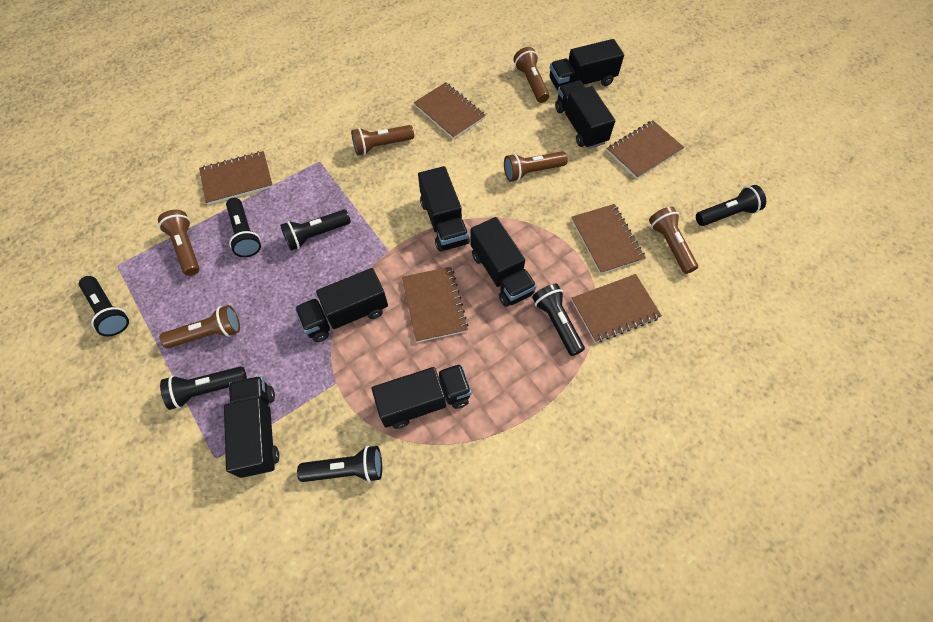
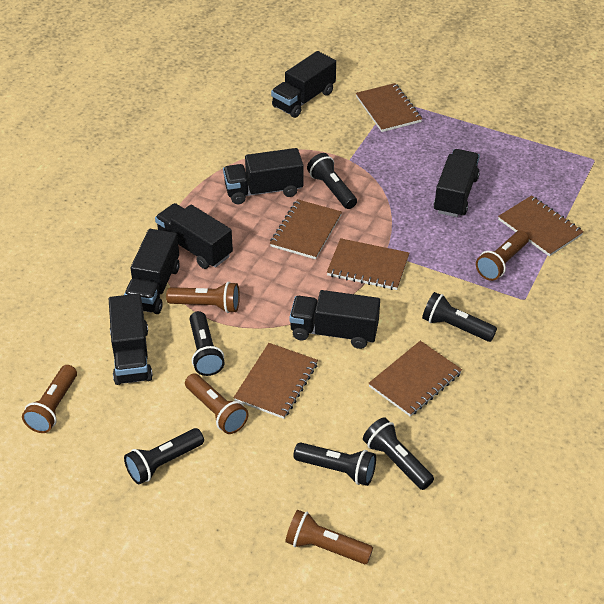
black flashlight: 7 -> 6
brown flashlight: 6 -> 5

